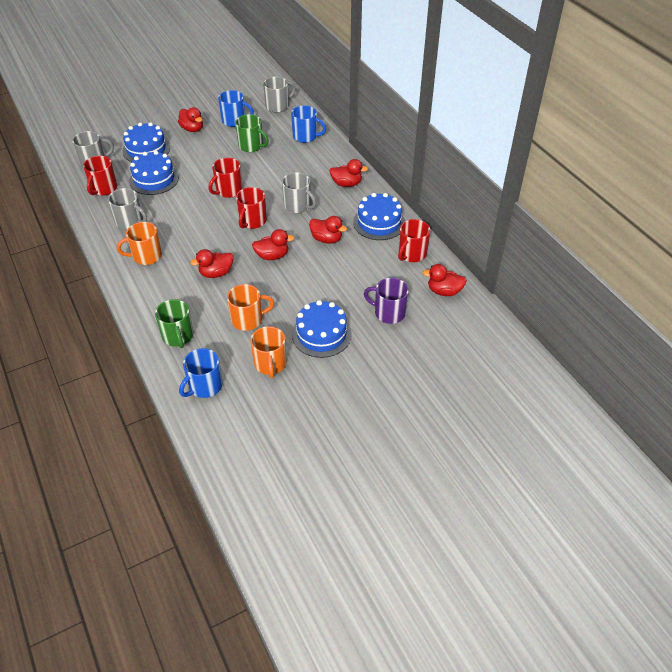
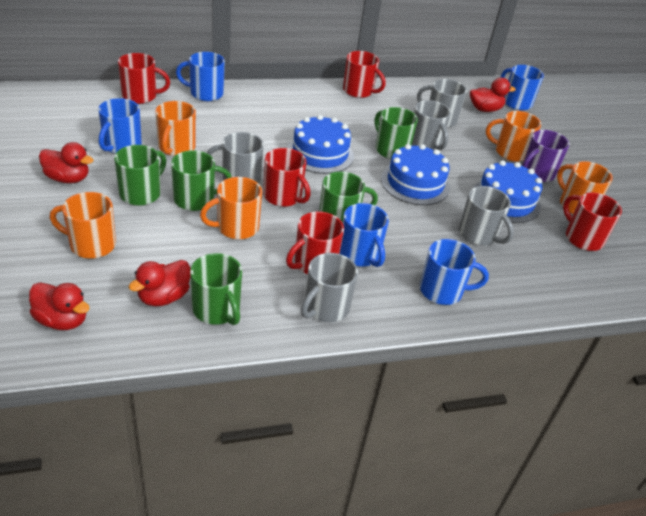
blue cake: 4 -> 3
blue mug: 3 -> 5
green mug: 2 -> 5
grey mug: 4 -> 5
orange mug: 3 -> 5
red duck: 6 -> 4
red mug: 4 -> 5

